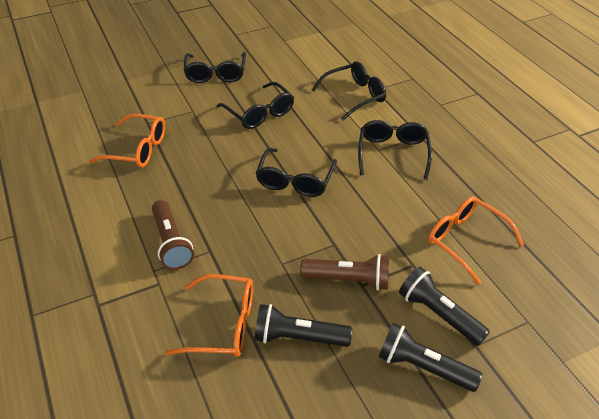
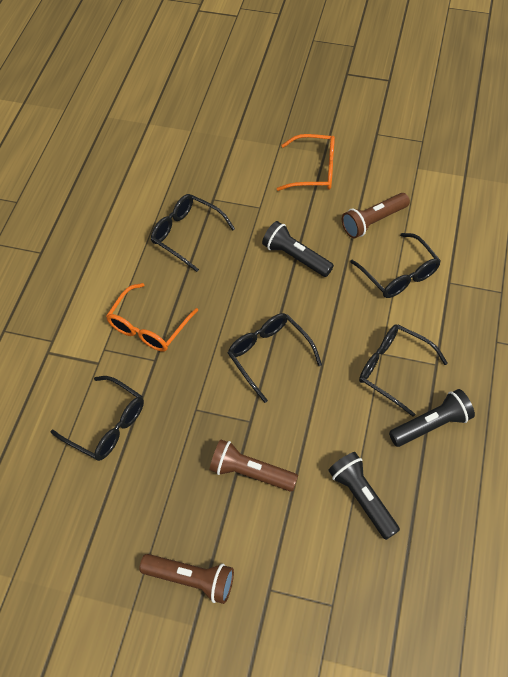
brown flashlight: 2 -> 3
orange glasses: 3 -> 2

